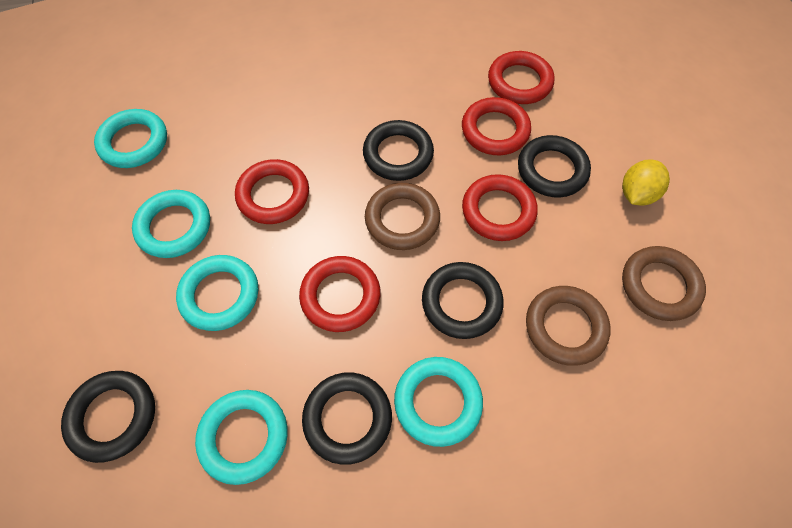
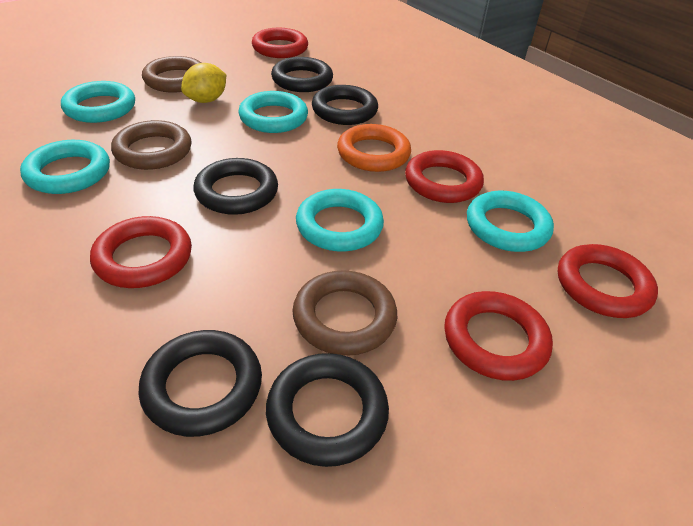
orange ring: 0 -> 1

